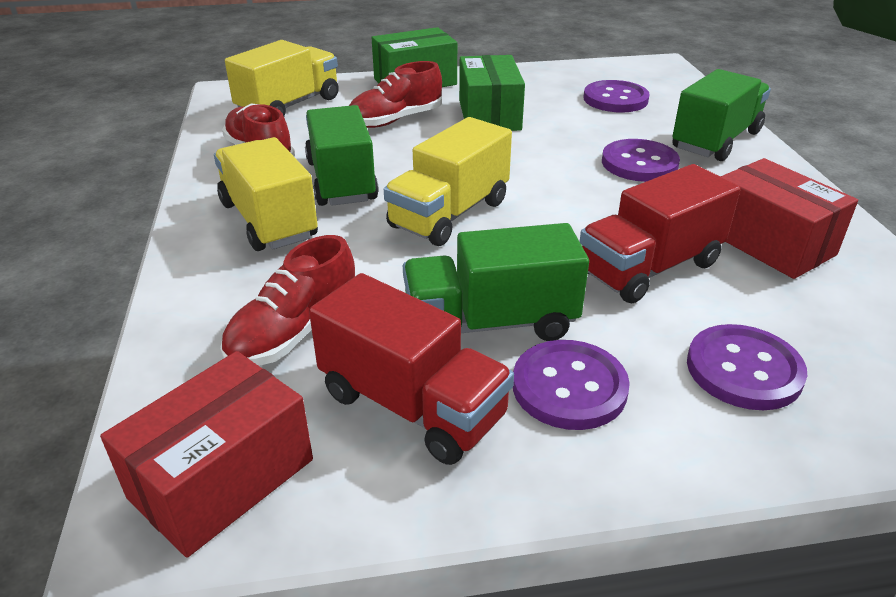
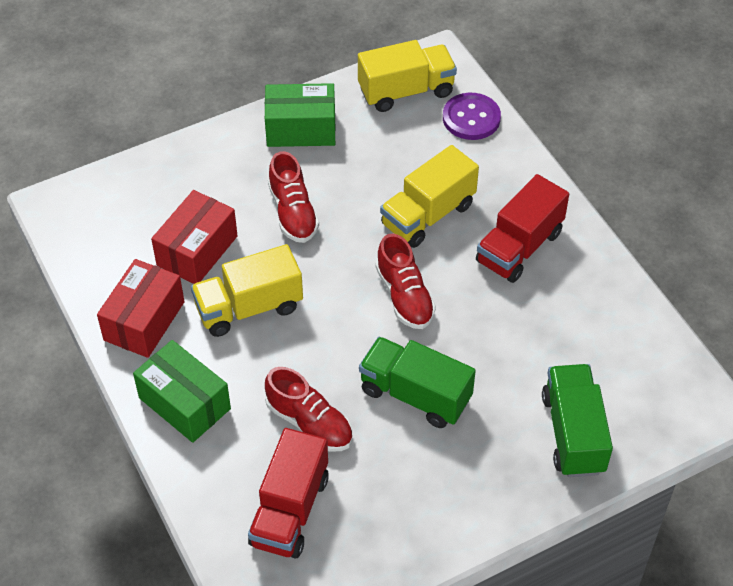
green truck: 3 -> 2
purple button: 4 -> 1

